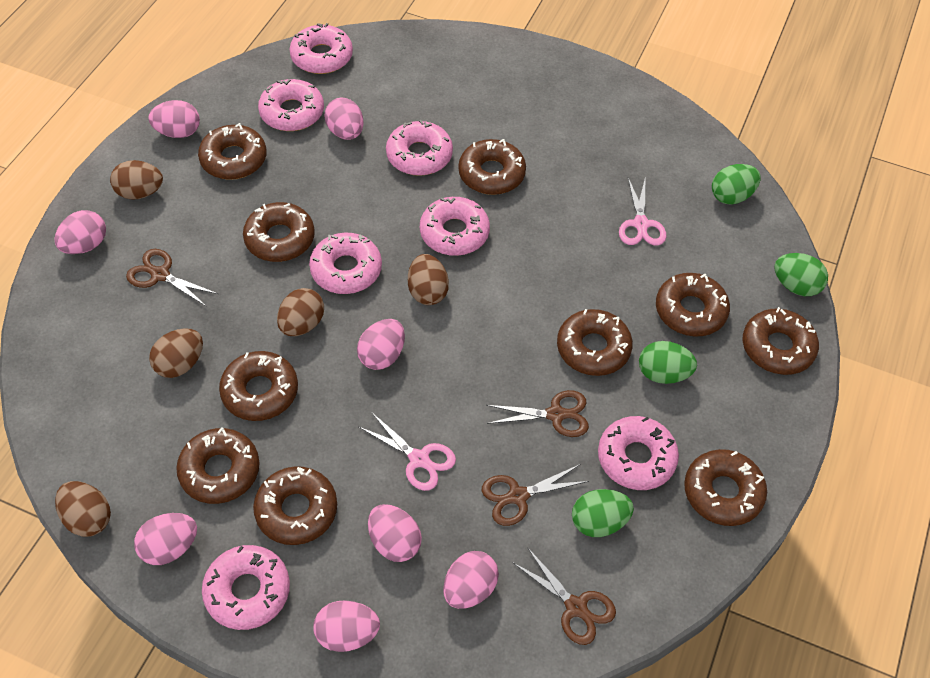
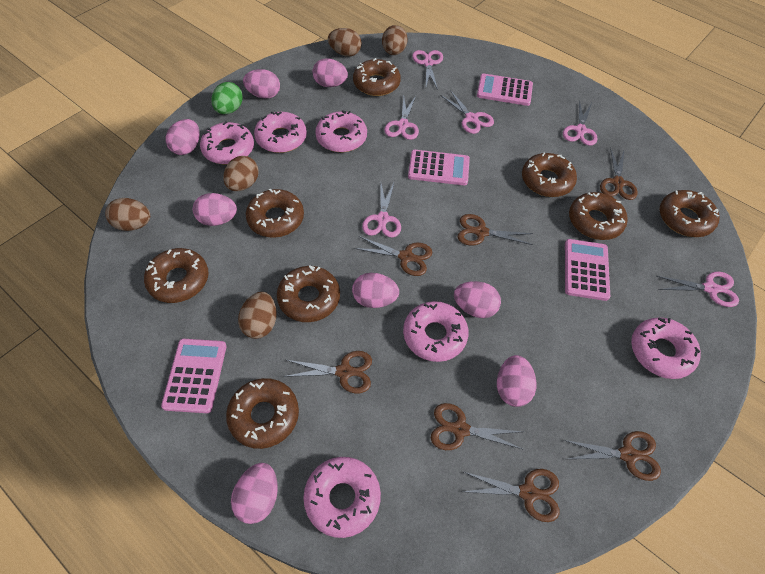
brown donut: 10 -> 8
brown scissors: 4 -> 7
green egg: 4 -> 1
pink calculator: 0 -> 4
pink donut: 7 -> 6
pink scissors: 2 -> 6

